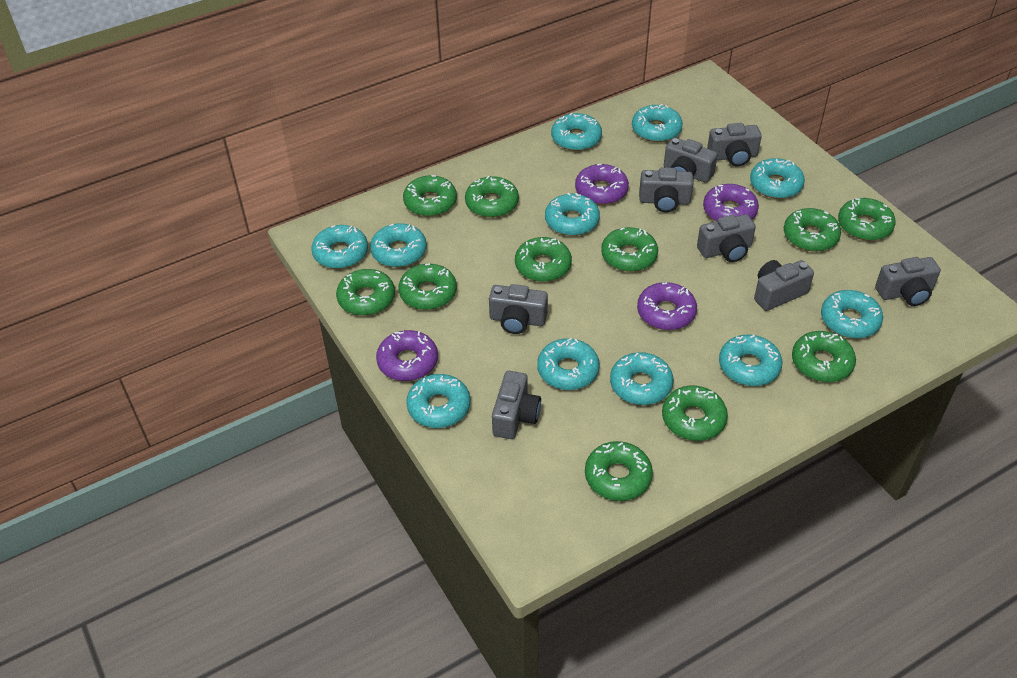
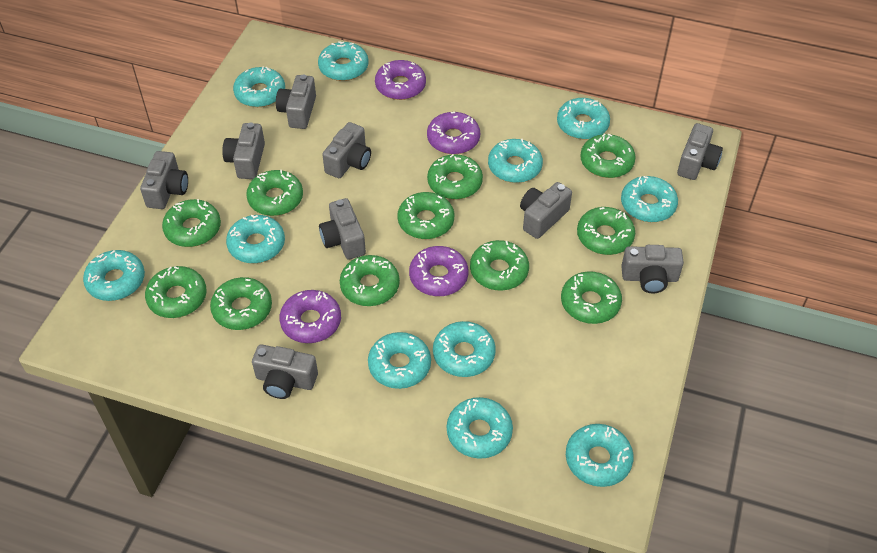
grey camera: 8 -> 9

